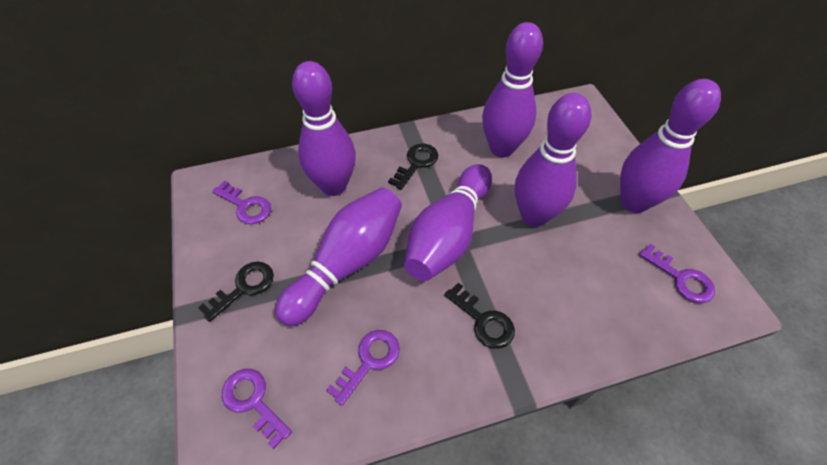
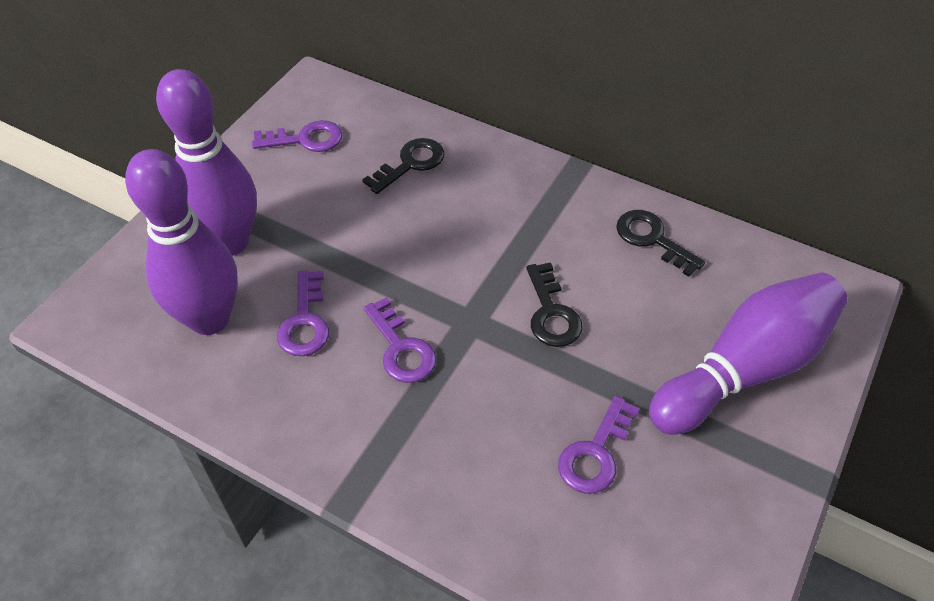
purple bowling pin: 6 -> 3

